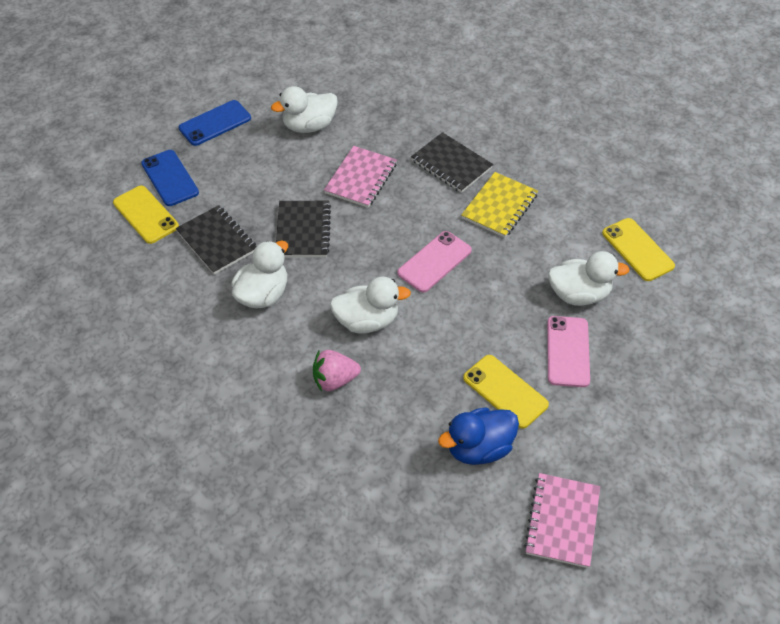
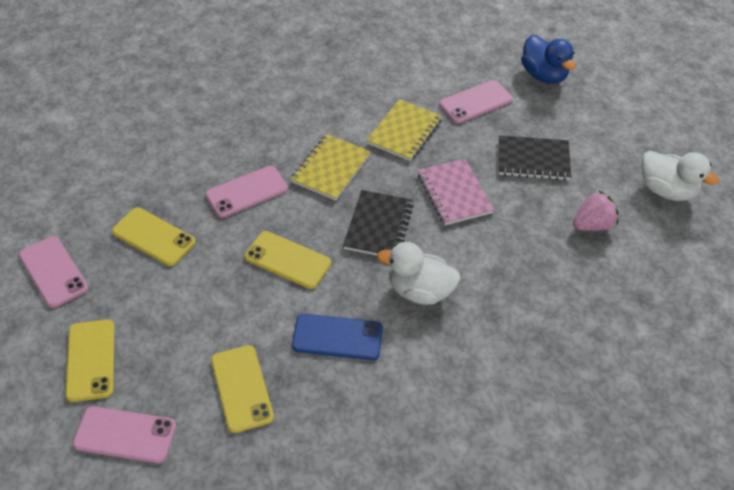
black notebook: 3 -> 2
blue phone: 2 -> 1
pink notebook: 2 -> 1
pink phone: 2 -> 4
white duck: 4 -> 2
yellow notebook: 1 -> 2
yellow phone: 3 -> 4

